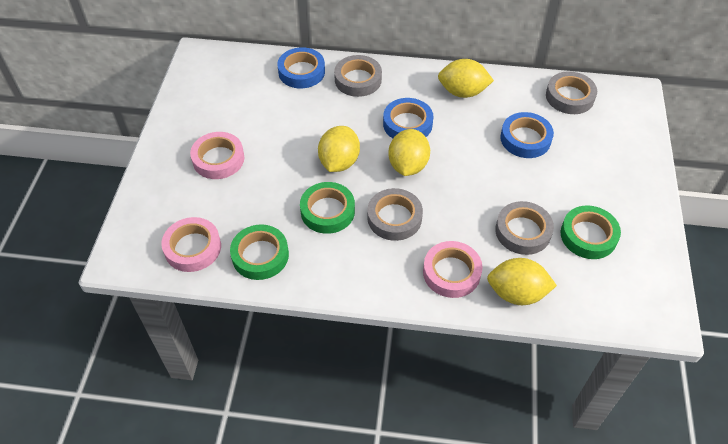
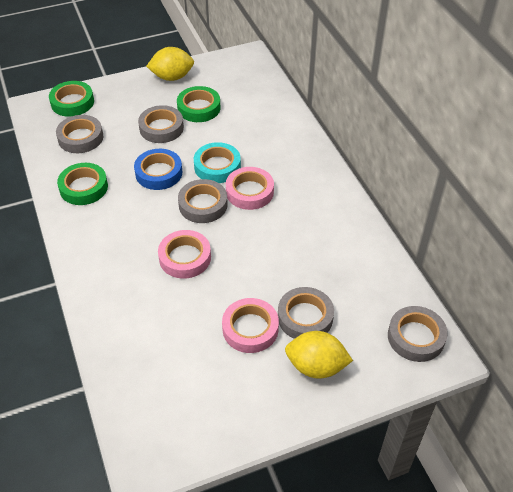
blue tape: 3 -> 1
grey tape: 4 -> 5
turquoise tape: 0 -> 1
yellow lemon: 4 -> 2

